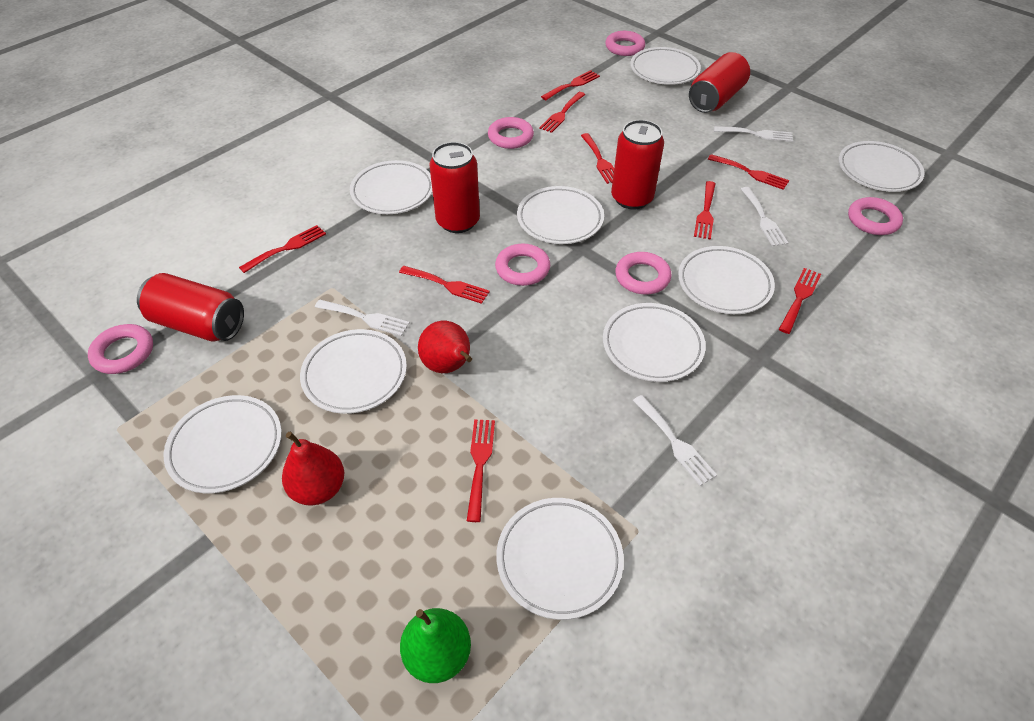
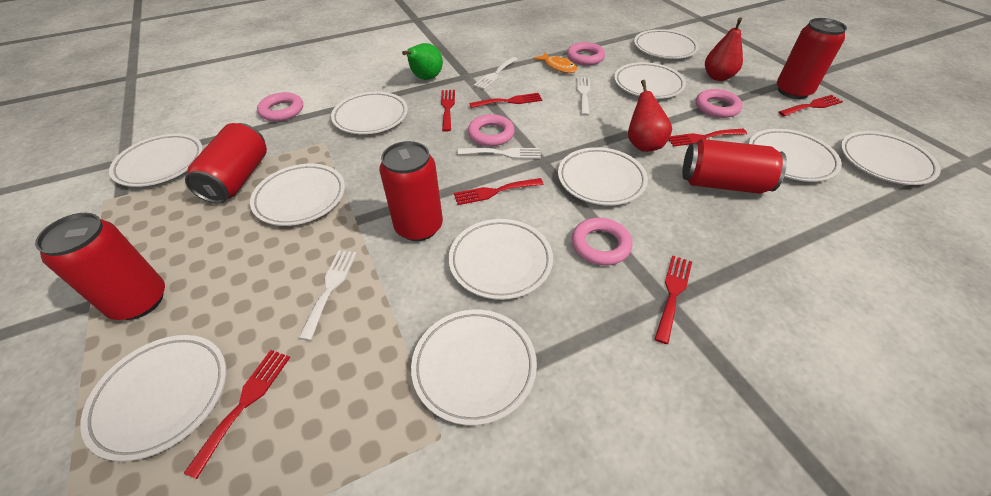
orange fish: 0 -> 1
pink ring: 6 -> 5
red can: 4 -> 5
red fork: 9 -> 7
white plate: 9 -> 11

